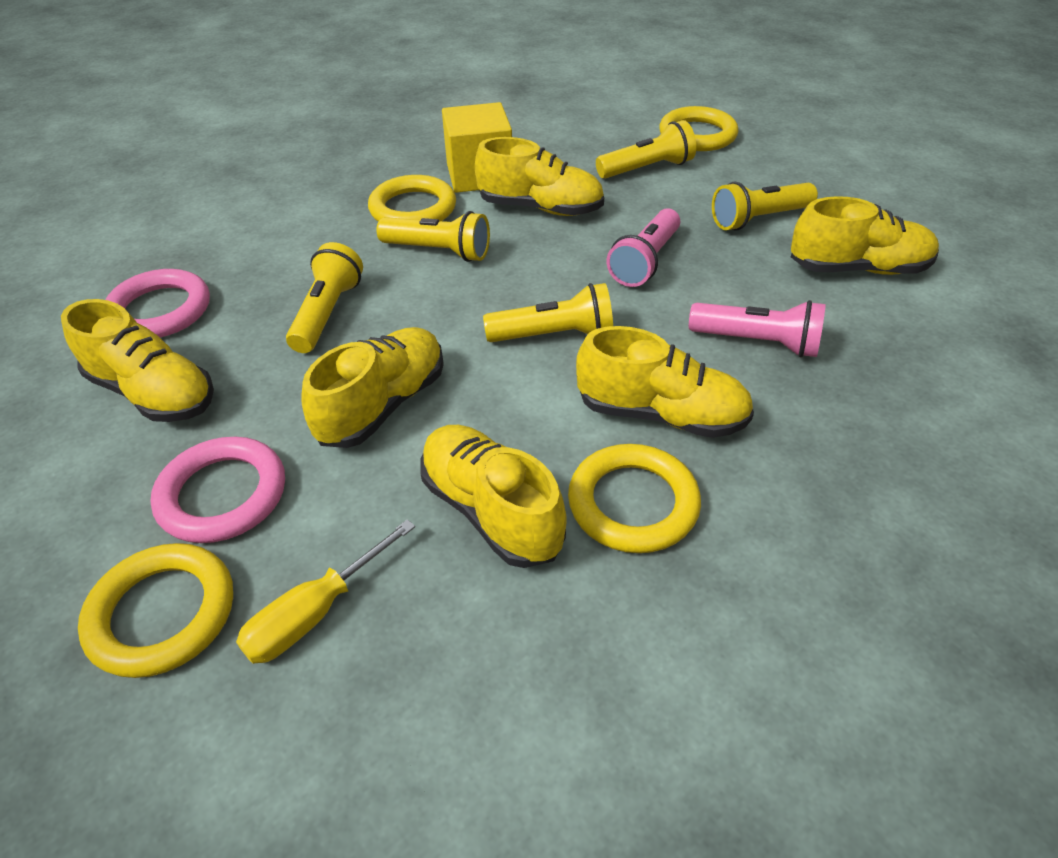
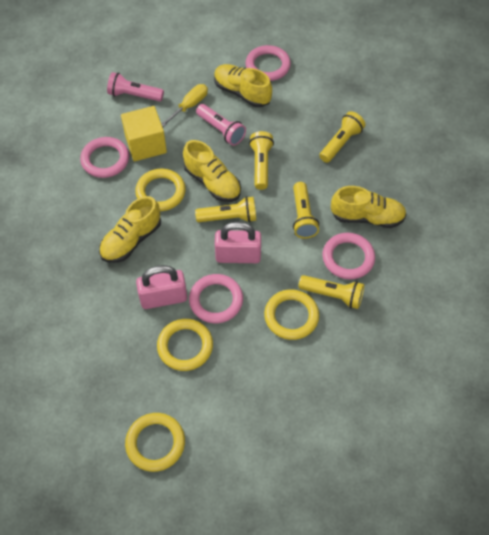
pink padlock: 0 -> 2
pink ring: 2 -> 4
yellow shoe: 6 -> 4

